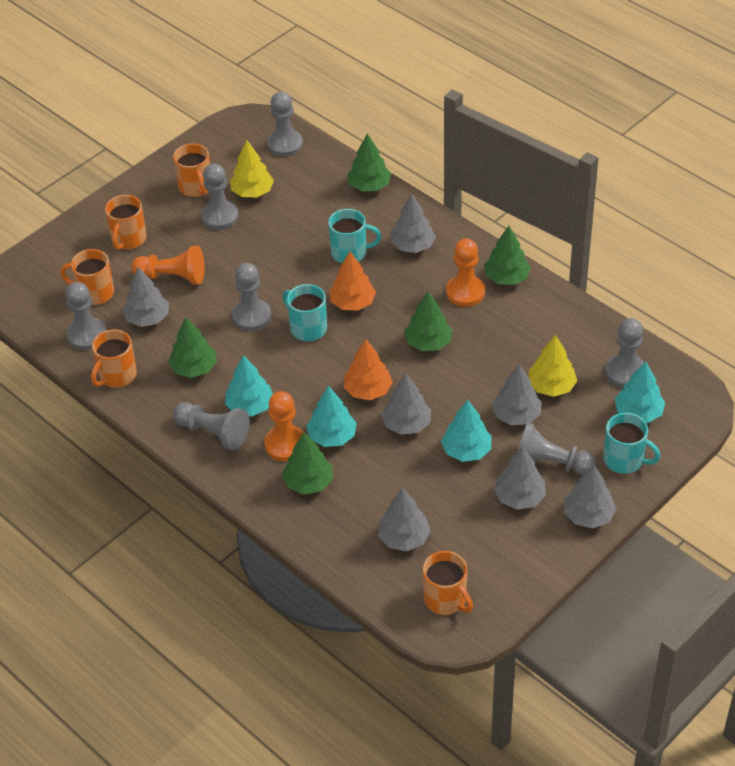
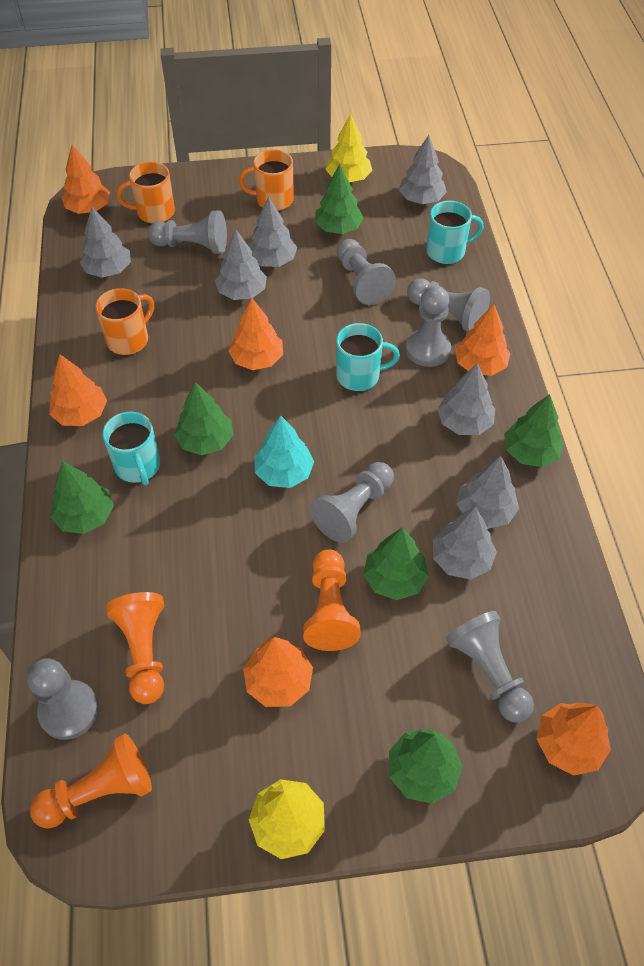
green tree: 5 -> 6
orange mug: 5 -> 3
orange tree: 2 -> 6
turquoise tree: 4 -> 1

